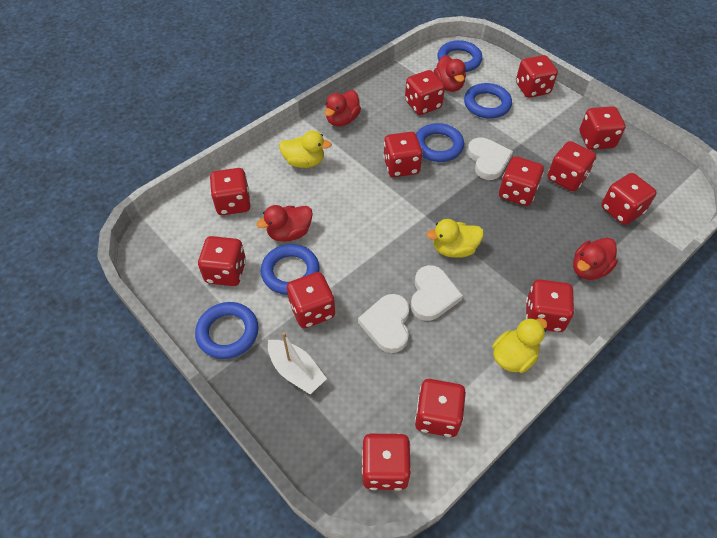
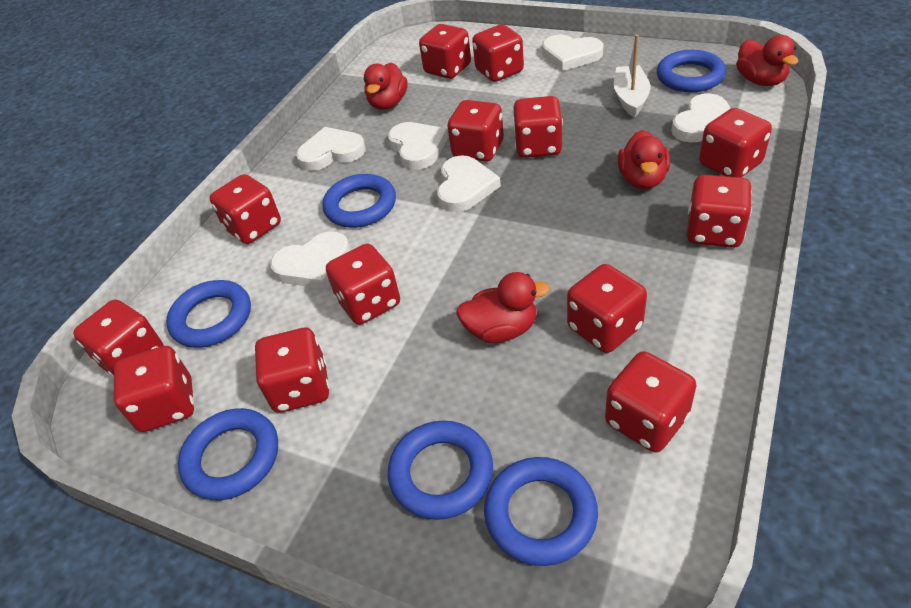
blue ring: 5 -> 6
white heart: 3 -> 6
yellow duck: 3 -> 0

